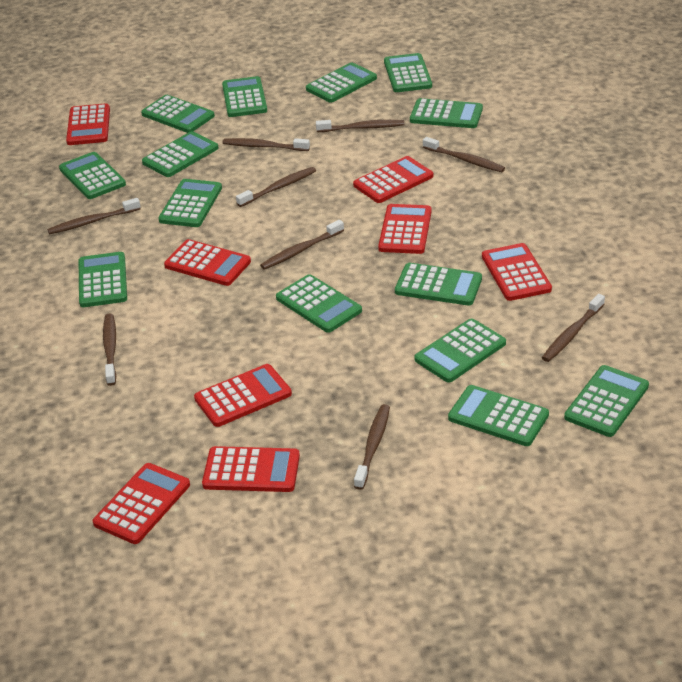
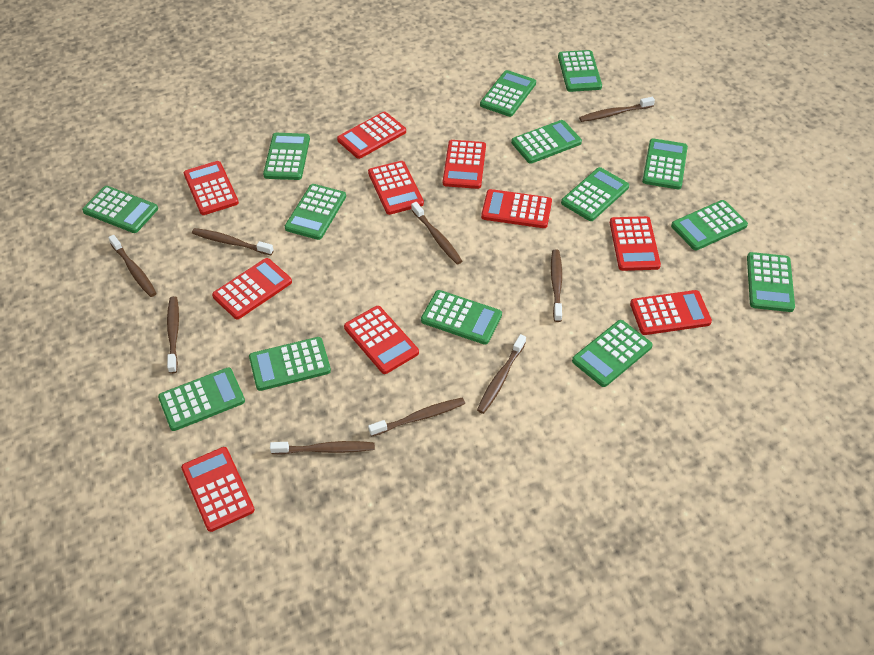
red calculator: 8 -> 10

